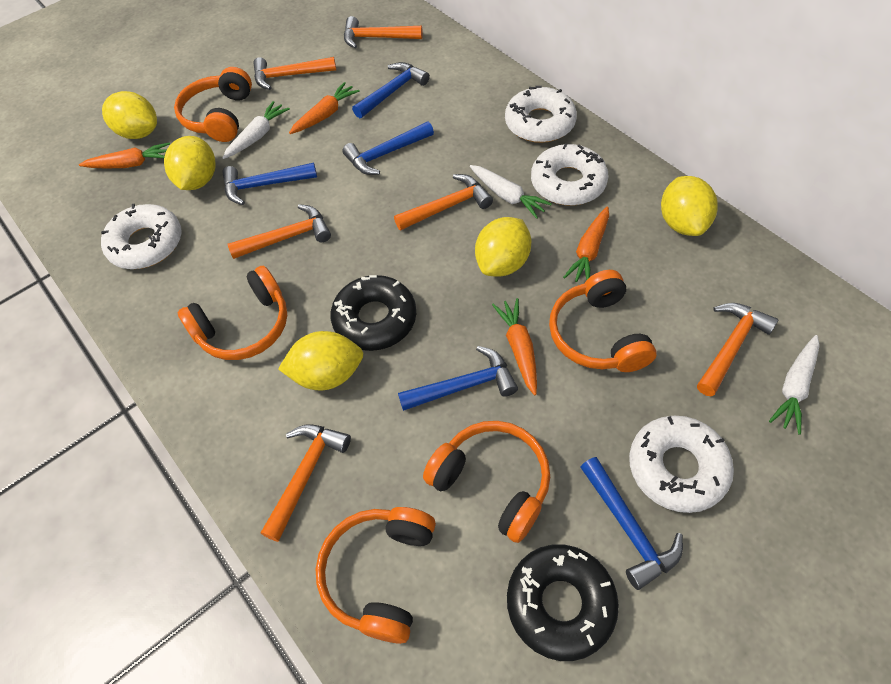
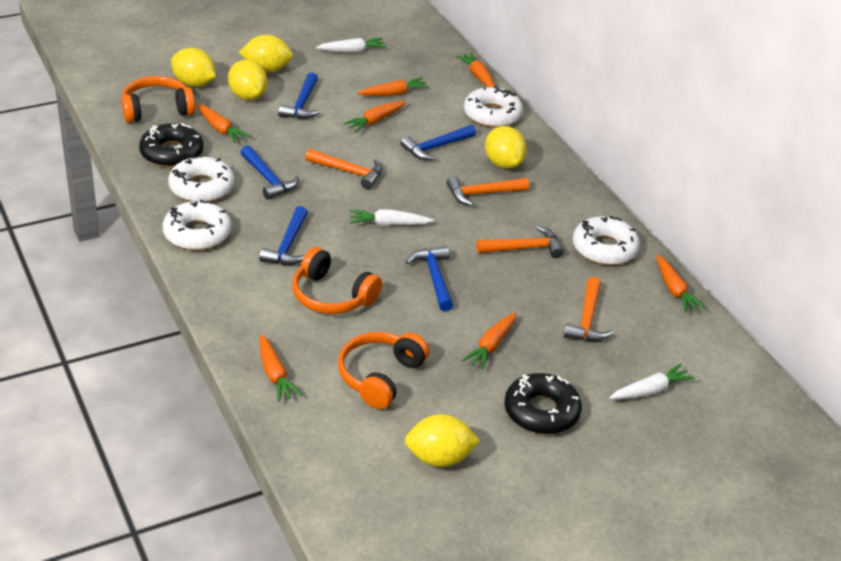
orange carrot: 4 -> 7
orange hammer: 6 -> 4
orange headphones: 5 -> 3

